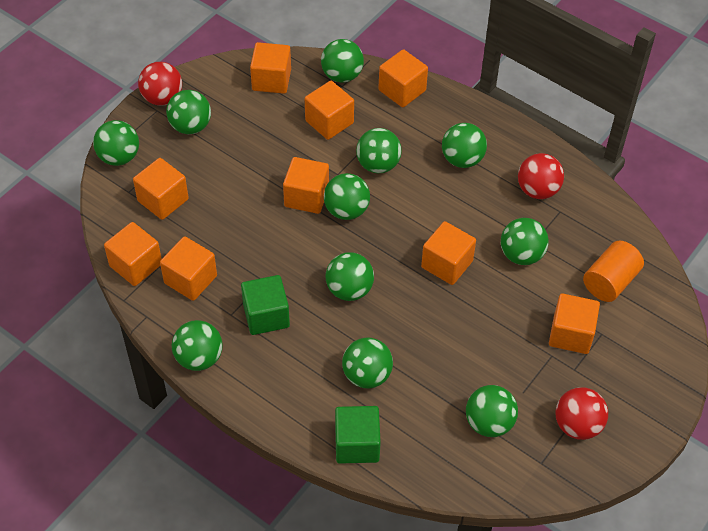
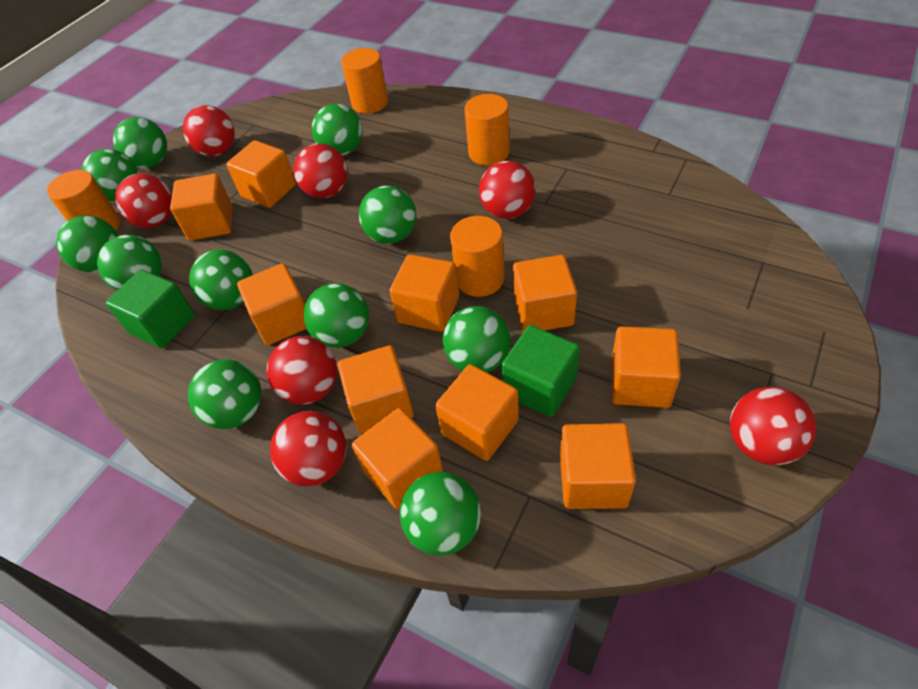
orange cube: 9 -> 10
orange cylinder: 1 -> 4
red ball: 3 -> 7

